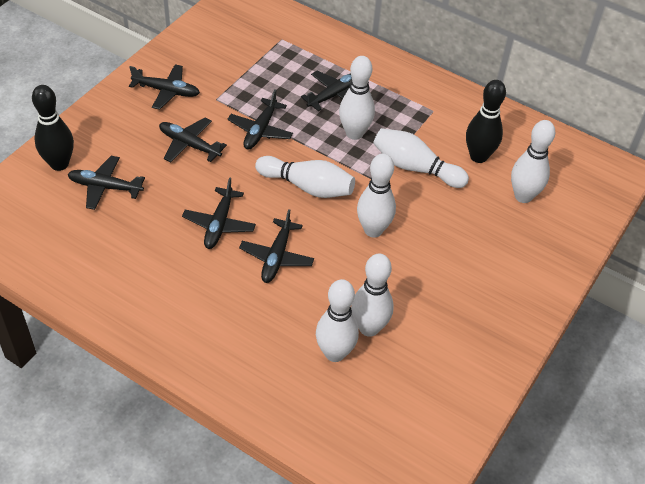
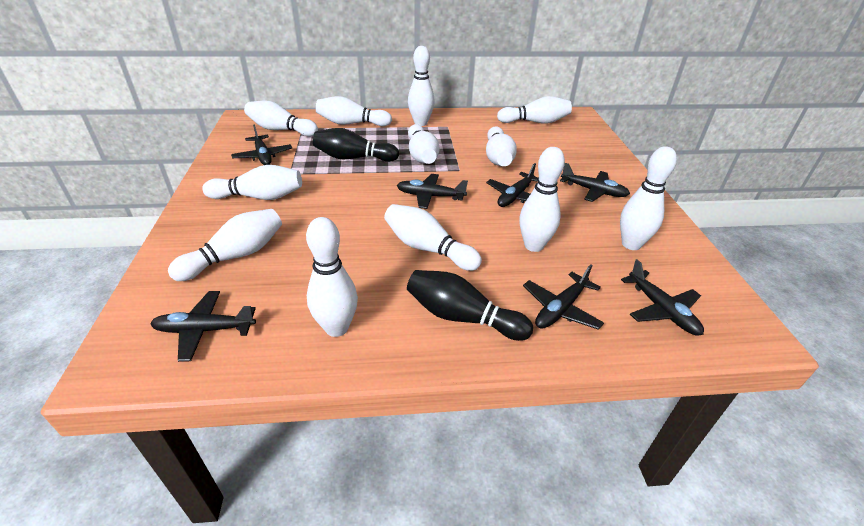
white bowling pin: 7 -> 12

